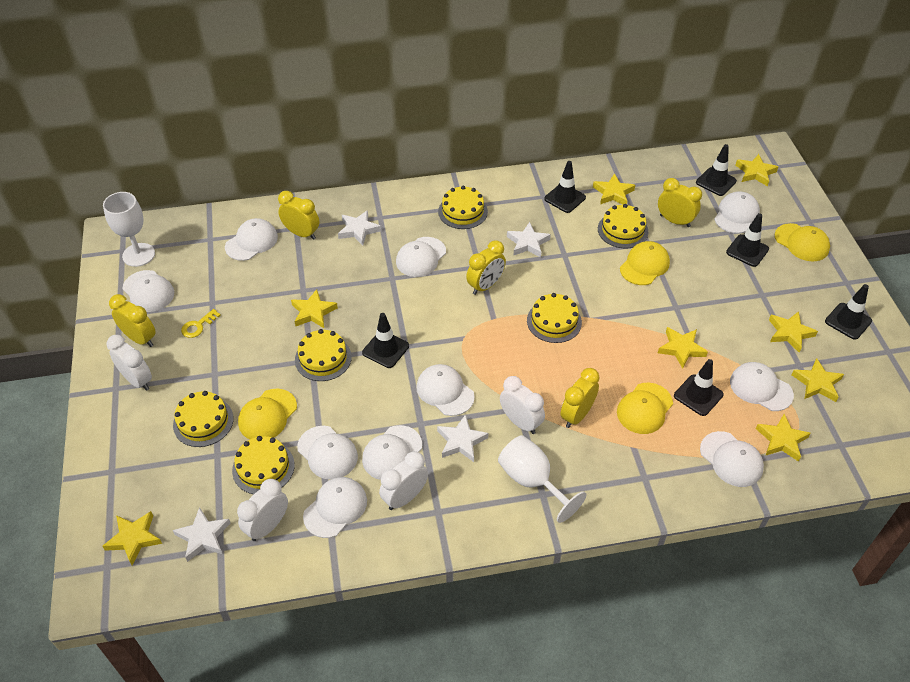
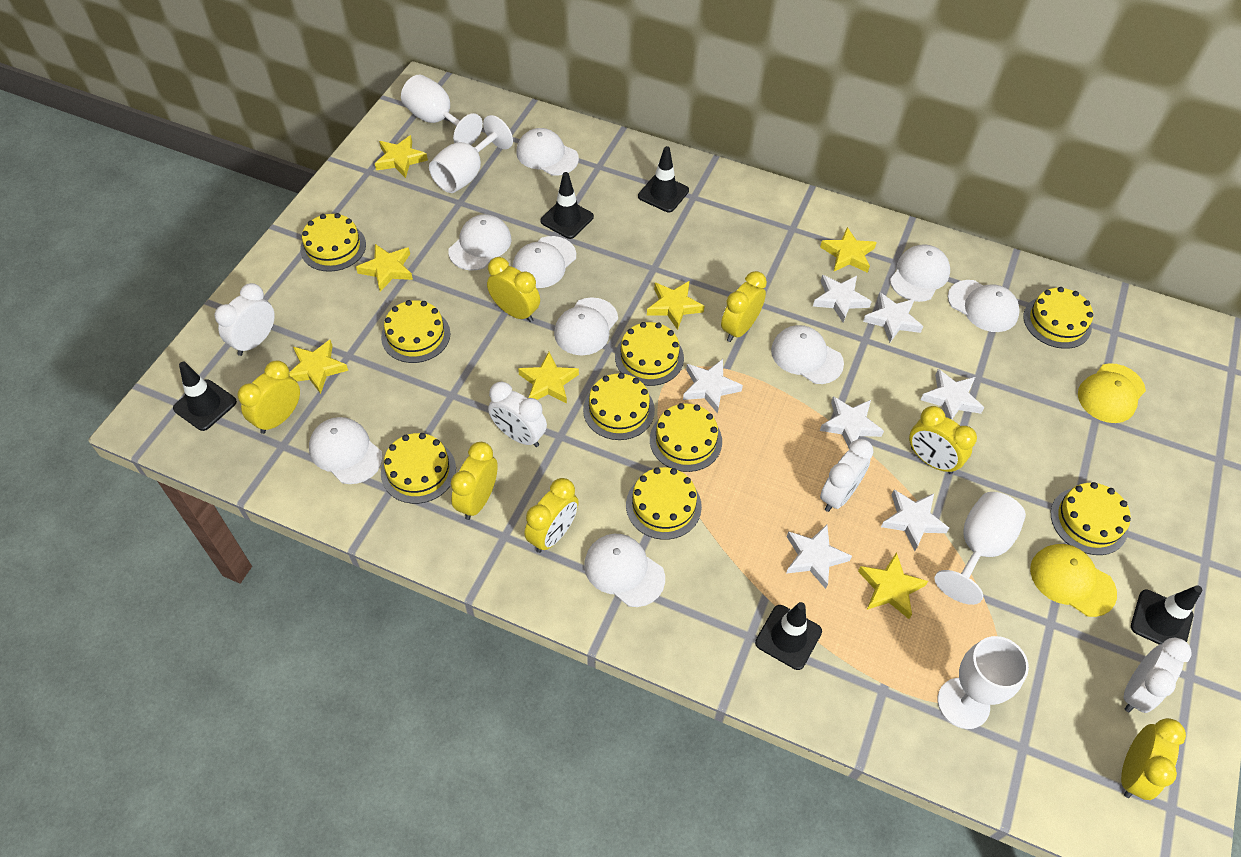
black traffic cone: 6 -> 5
white cap: 10 -> 9
white goblet: 2 -> 4
white star: 4 -> 7
yellow cake: 6 -> 9
yellow cap: 4 -> 2
yellow clock: 5 -> 7
yellow key: 1 -> 0
yellow star: 8 -> 7

